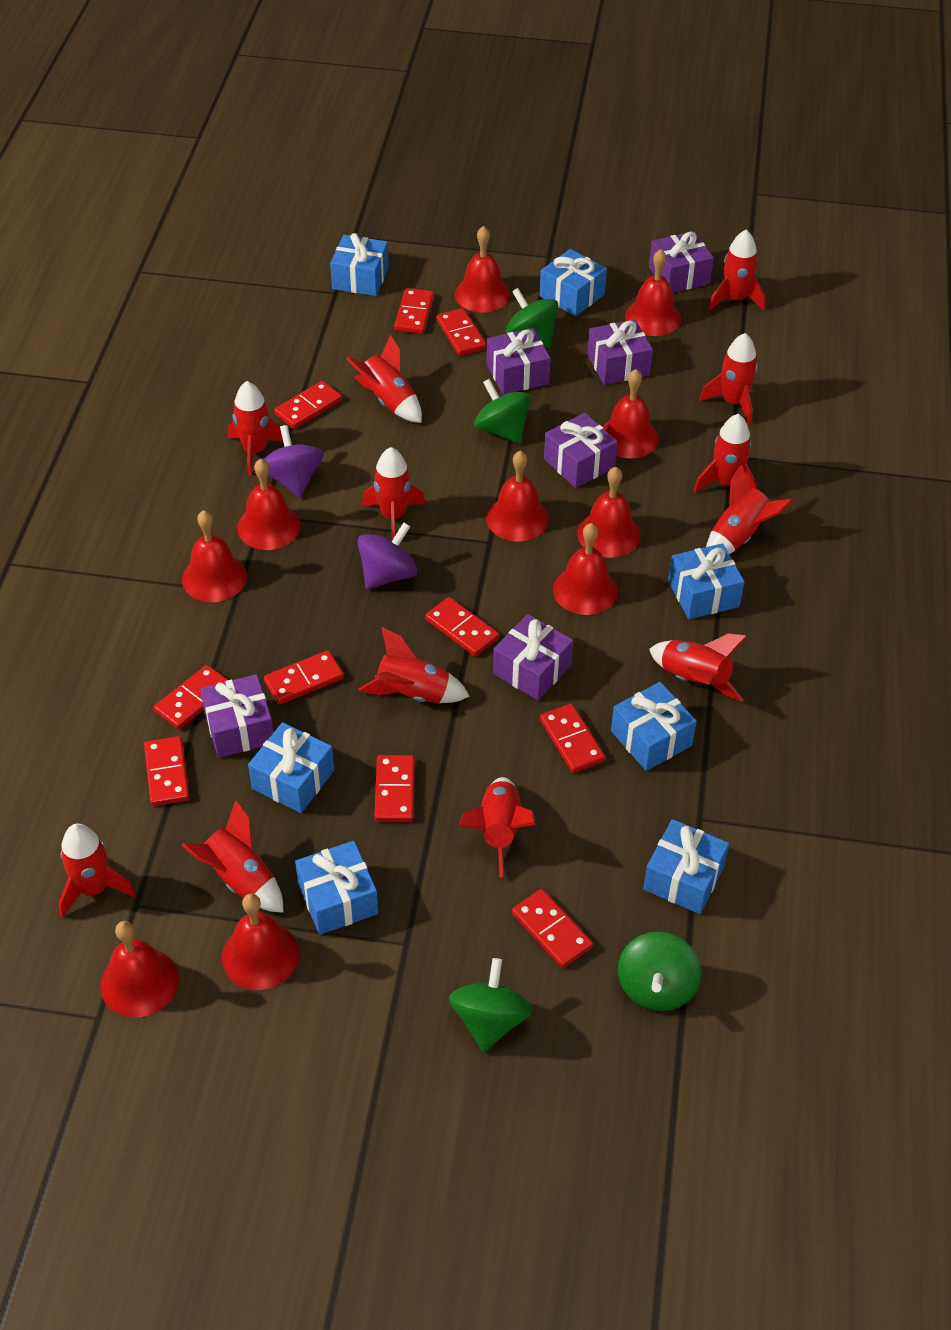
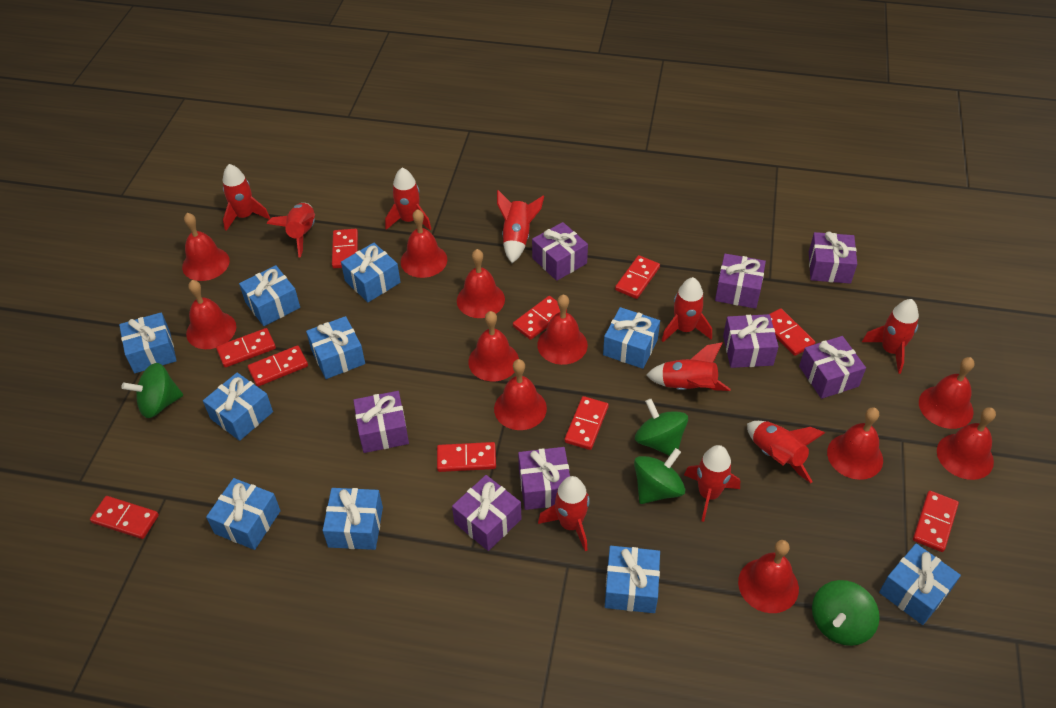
blue gift: 7 -> 10
purple gift: 6 -> 8
purple spinning top: 2 -> 0
red bell: 10 -> 11
red rocket: 12 -> 10

